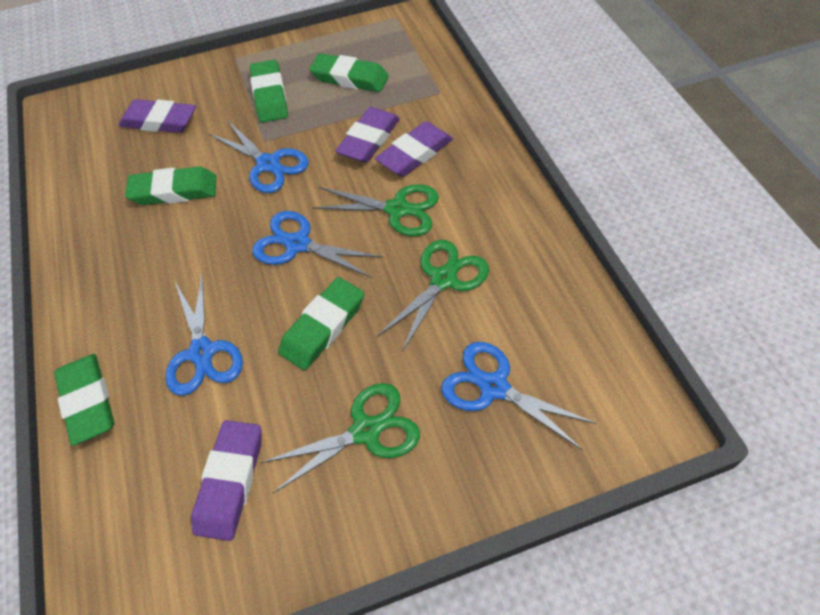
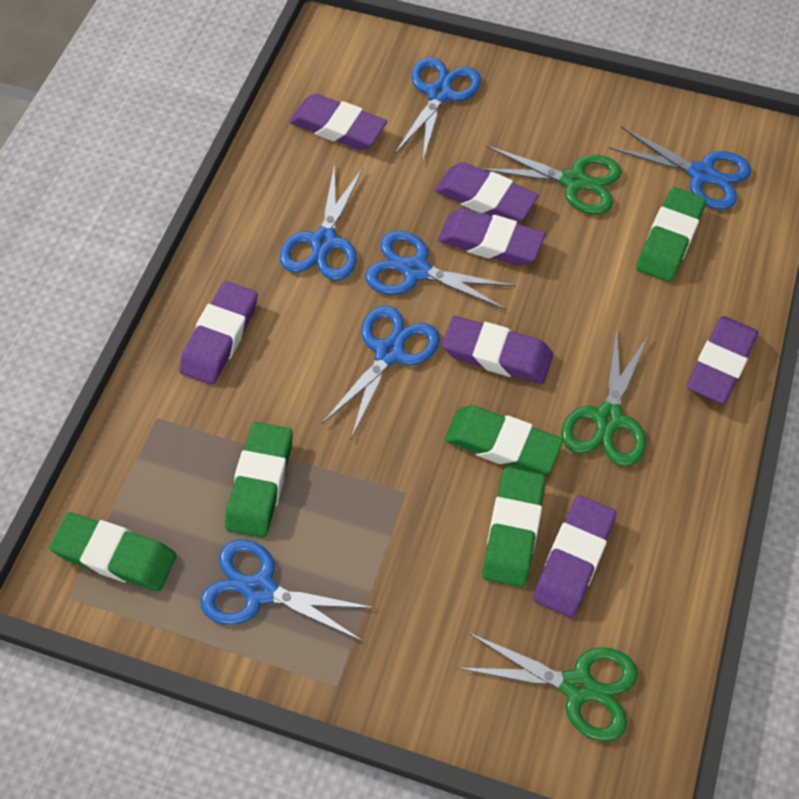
blue scissors: 4 -> 6
purple eraser: 4 -> 7

